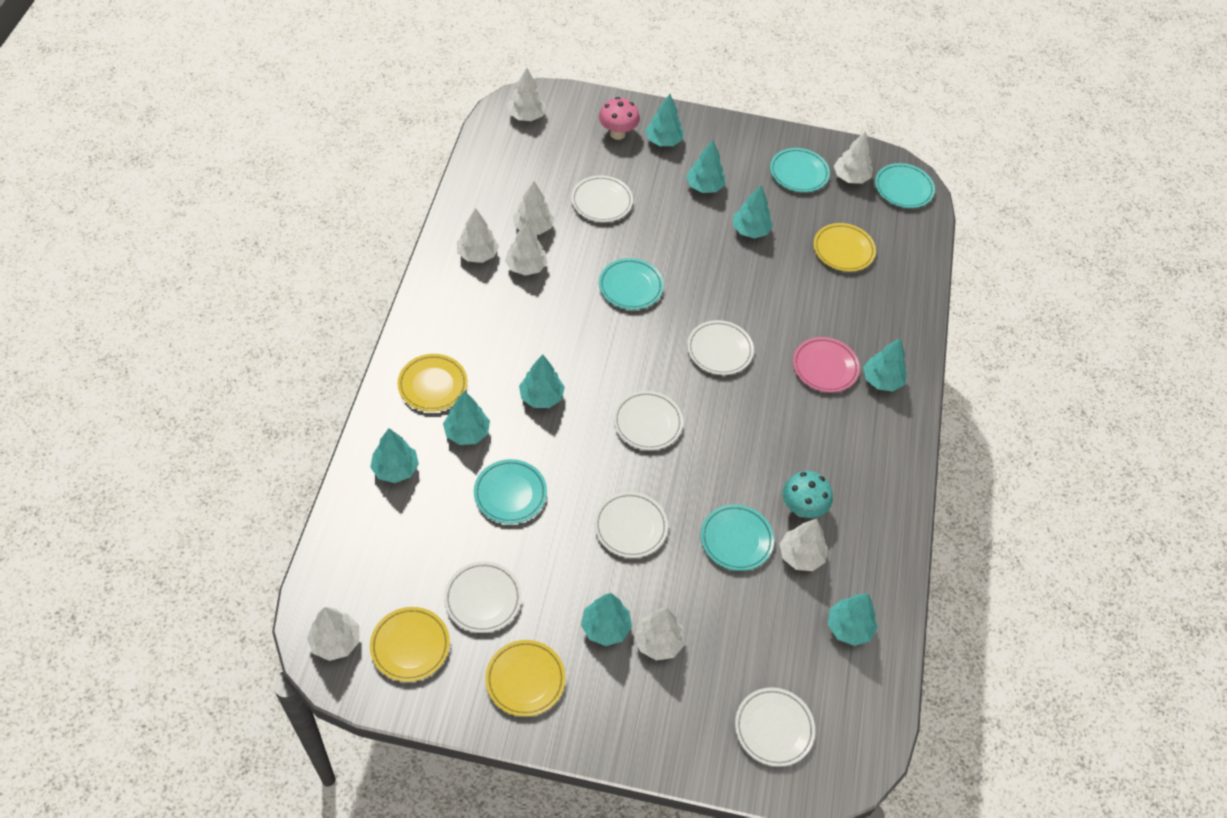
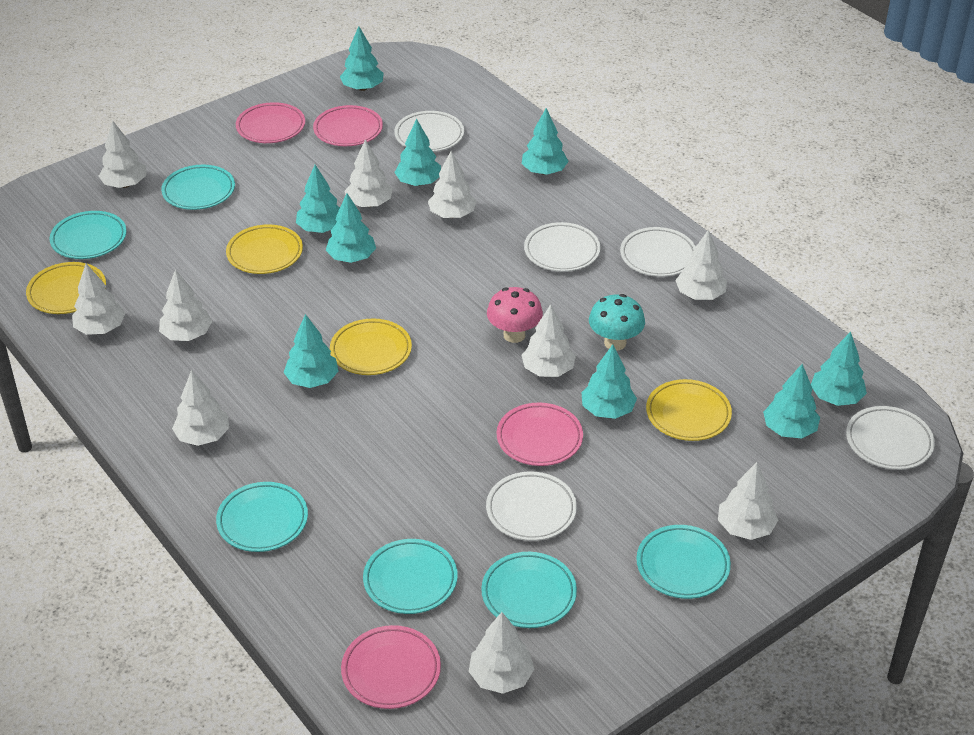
pink plate: 1 -> 4
turquoise plate: 5 -> 6
white plate: 6 -> 5
white tree: 8 -> 10

